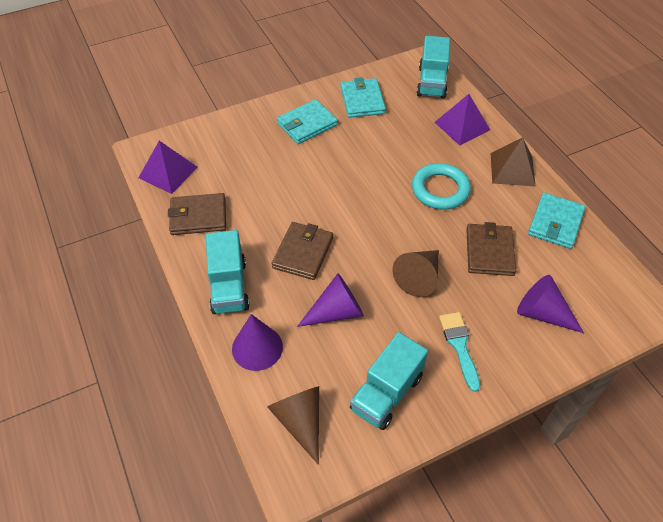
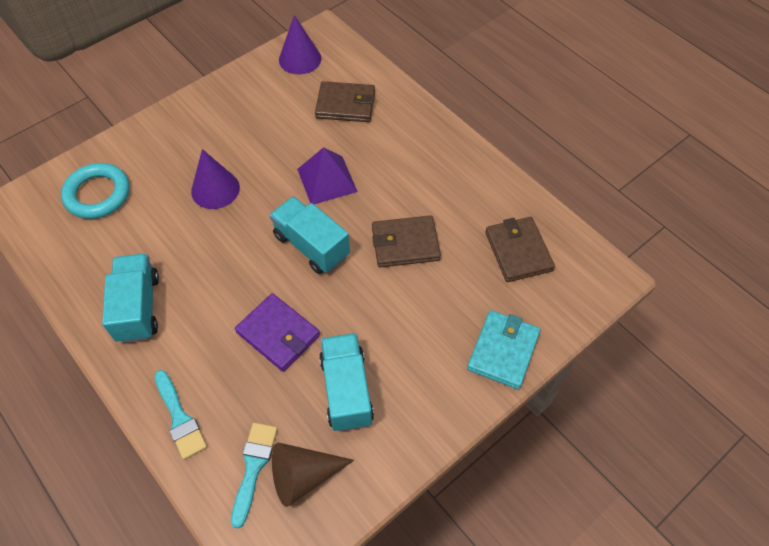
brown cone: 2 -> 1
brown pyramid: 1 -> 0
purple cone: 3 -> 2
purple pyramid: 2 -> 1
purple wallet: 0 -> 1
turquoise brush: 1 -> 2
turquoise wallet: 3 -> 1

